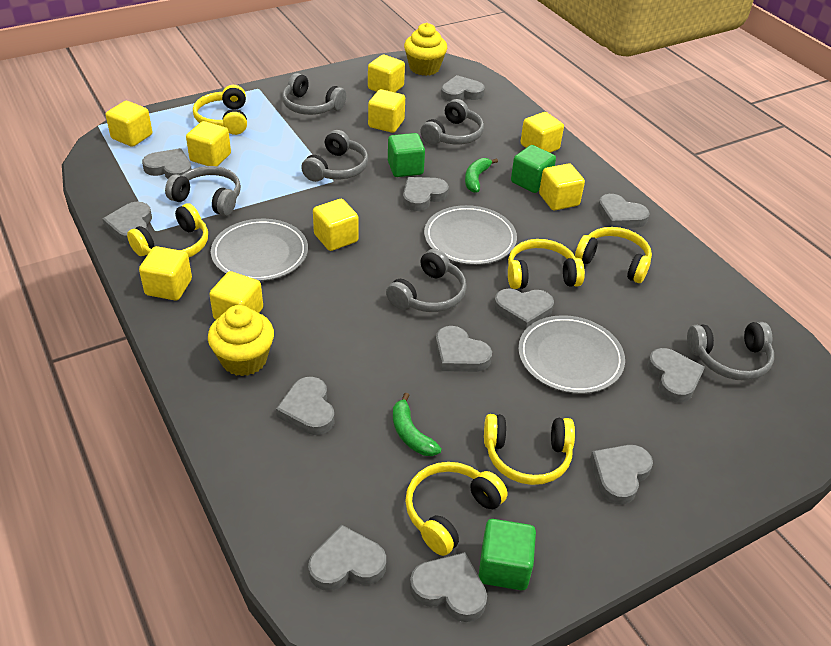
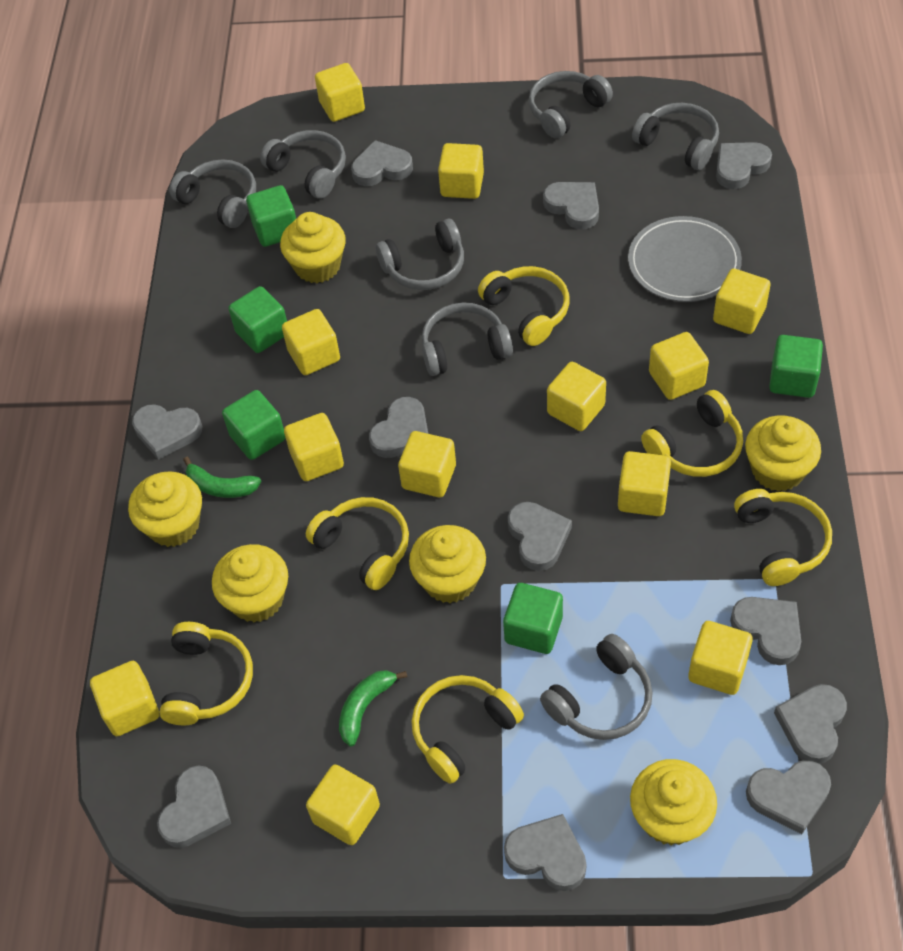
green cube: 3 -> 5
grey headphones: 6 -> 7
grey heart: 12 -> 11
grey plate: 3 -> 1
yellow cube: 9 -> 12
yellow cupcake: 2 -> 6

